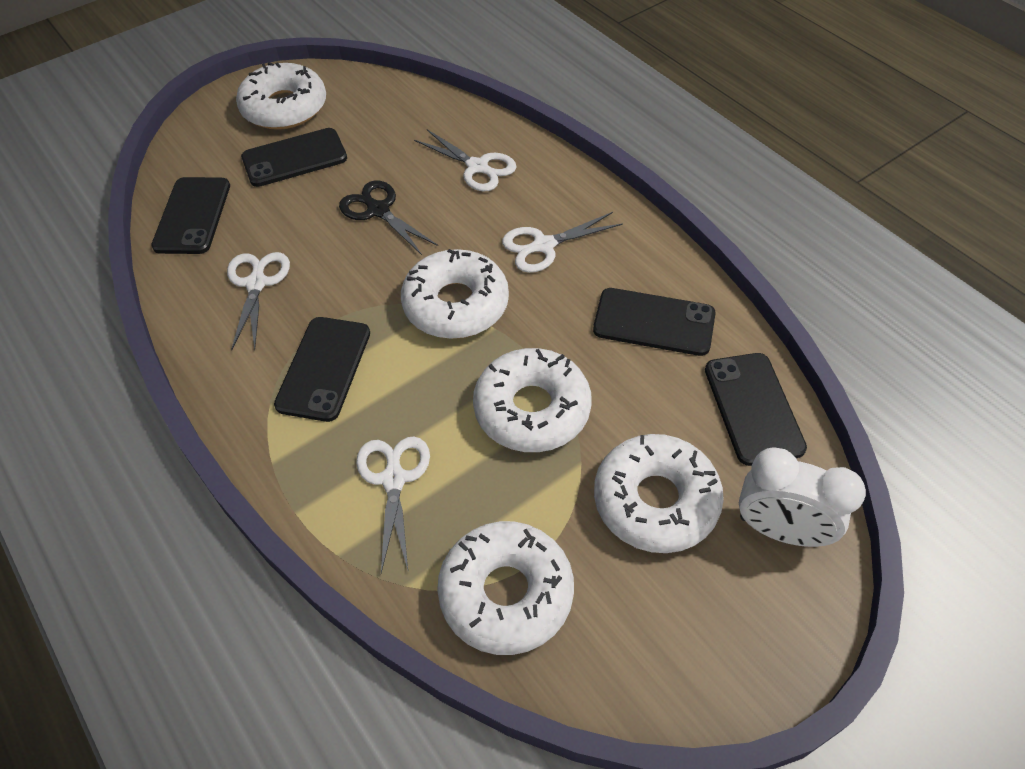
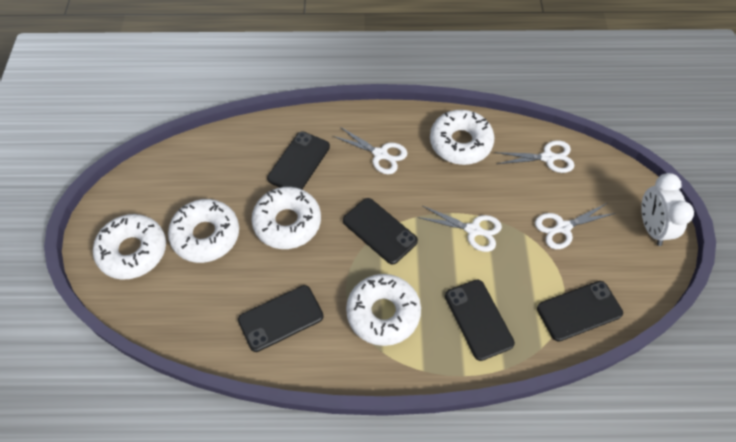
black scissors: 1 -> 0

